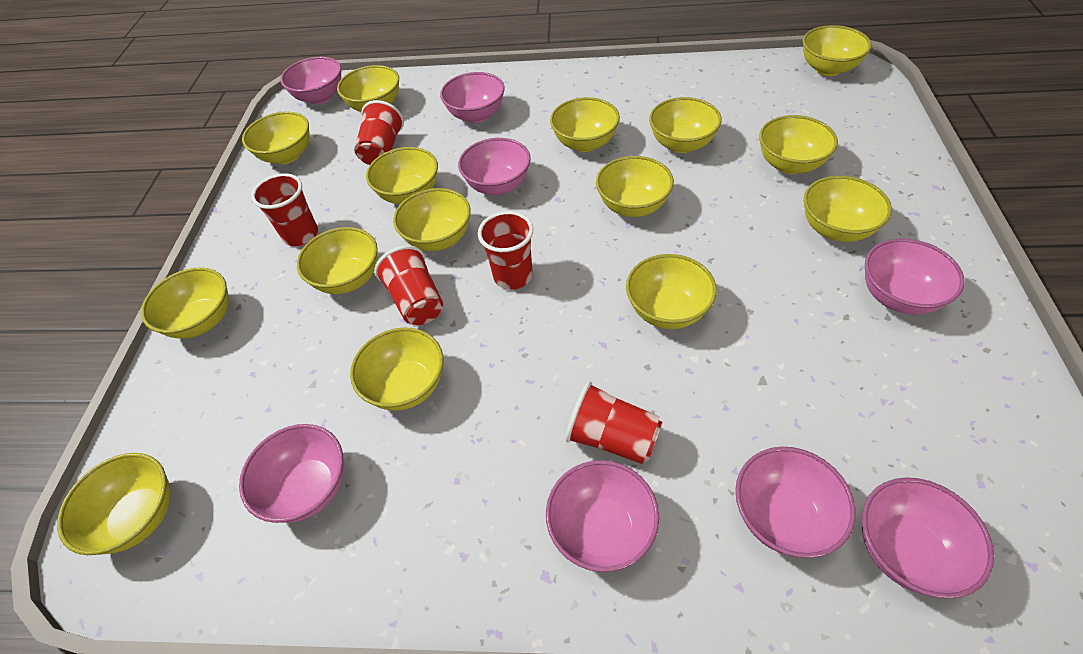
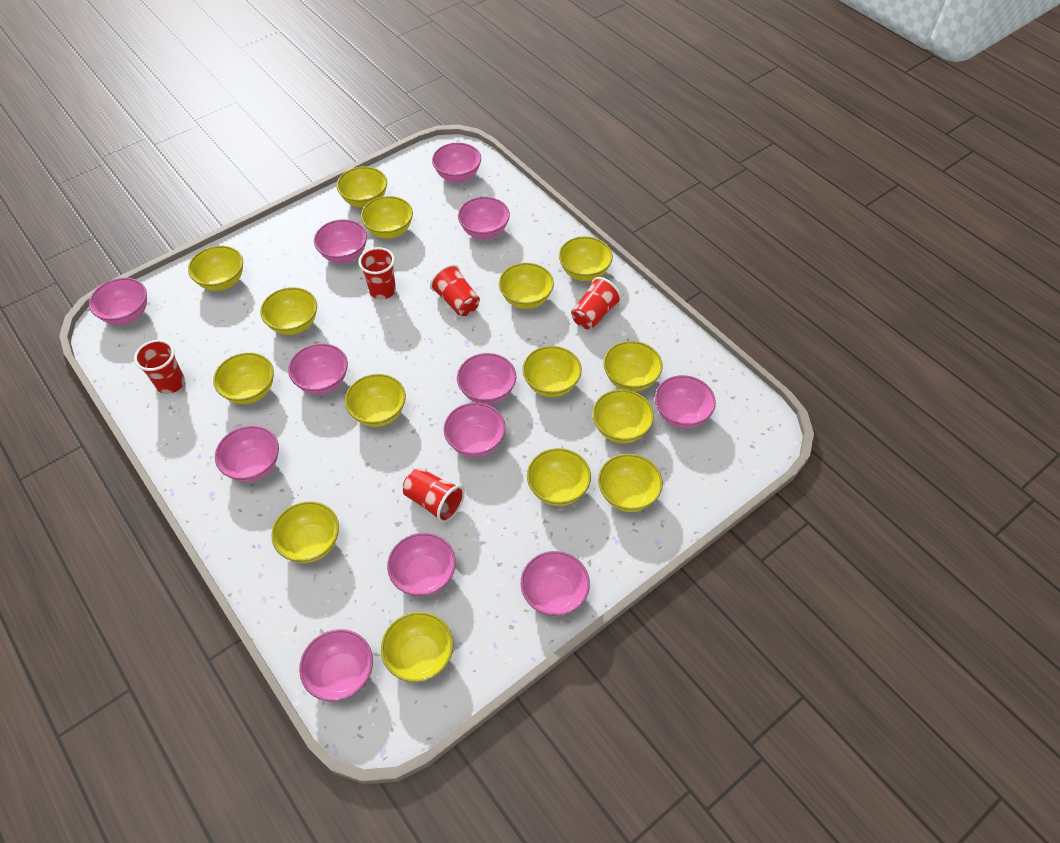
pink bowl: 8 -> 12

